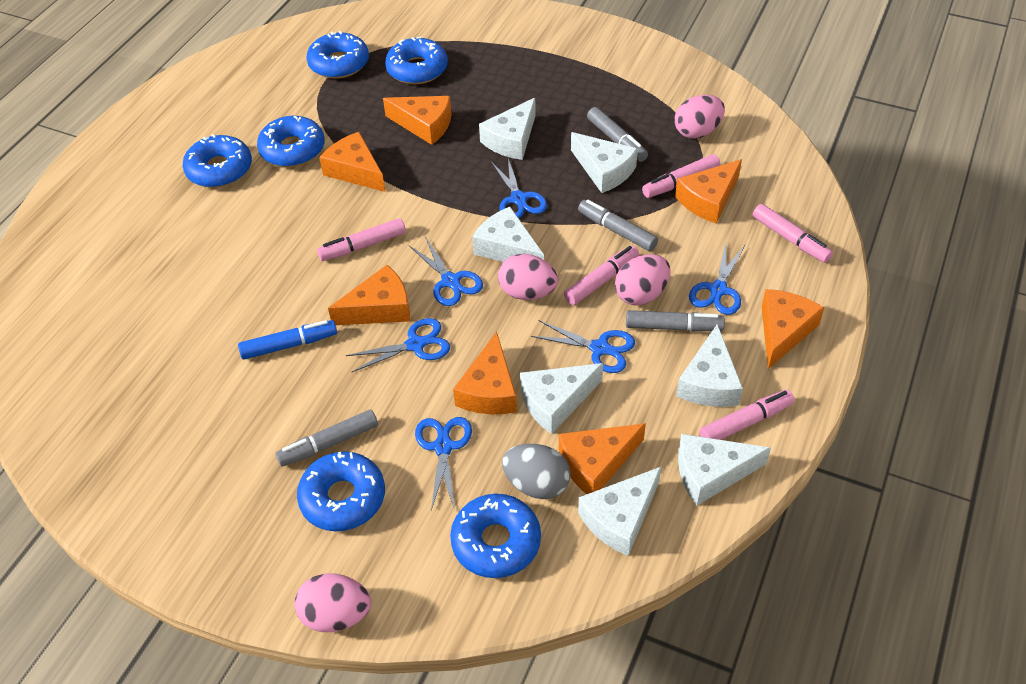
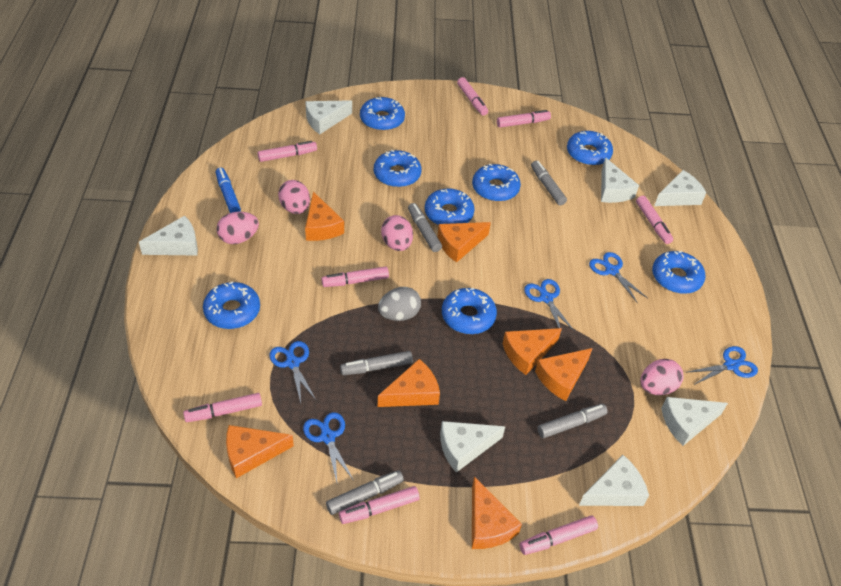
blue donut: 6 -> 8
blue scissors: 6 -> 5
grey marker: 4 -> 5
pink marker: 5 -> 8

